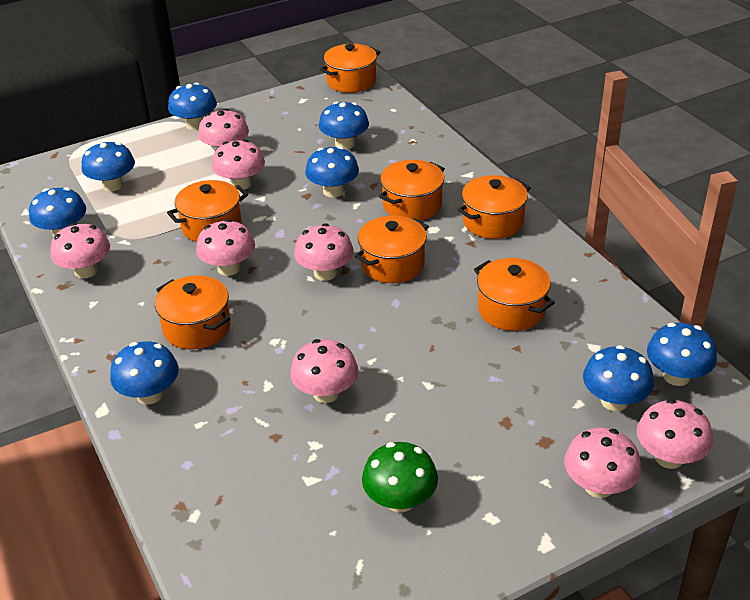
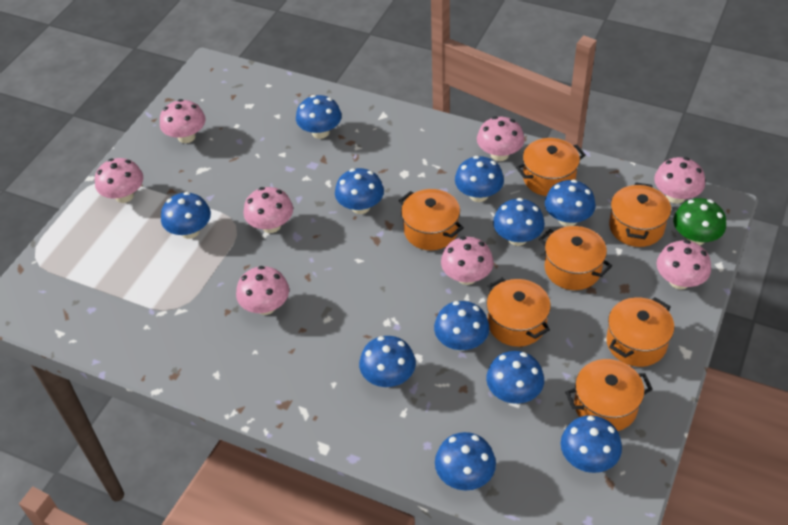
blue mushroom: 8 -> 11

